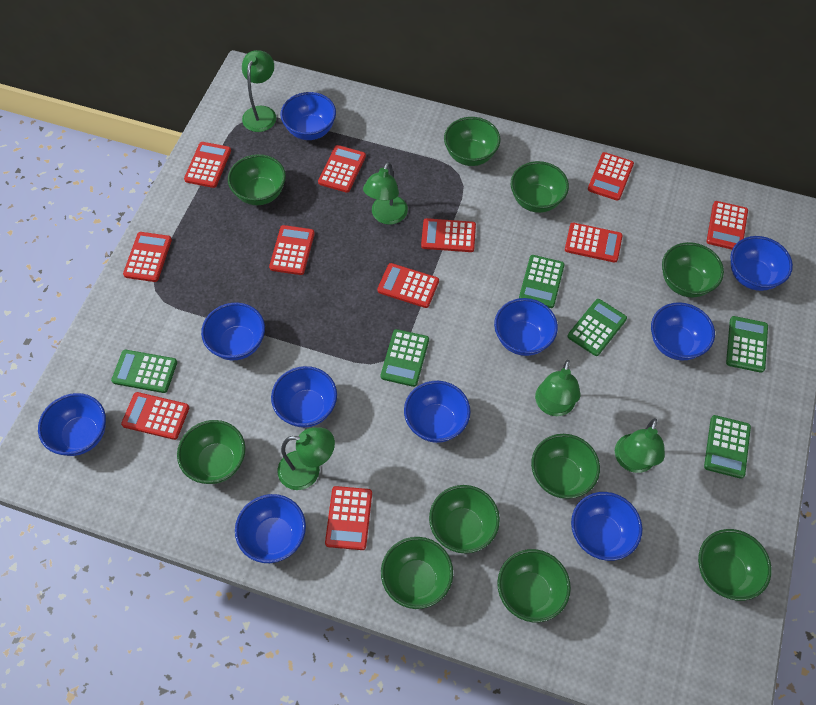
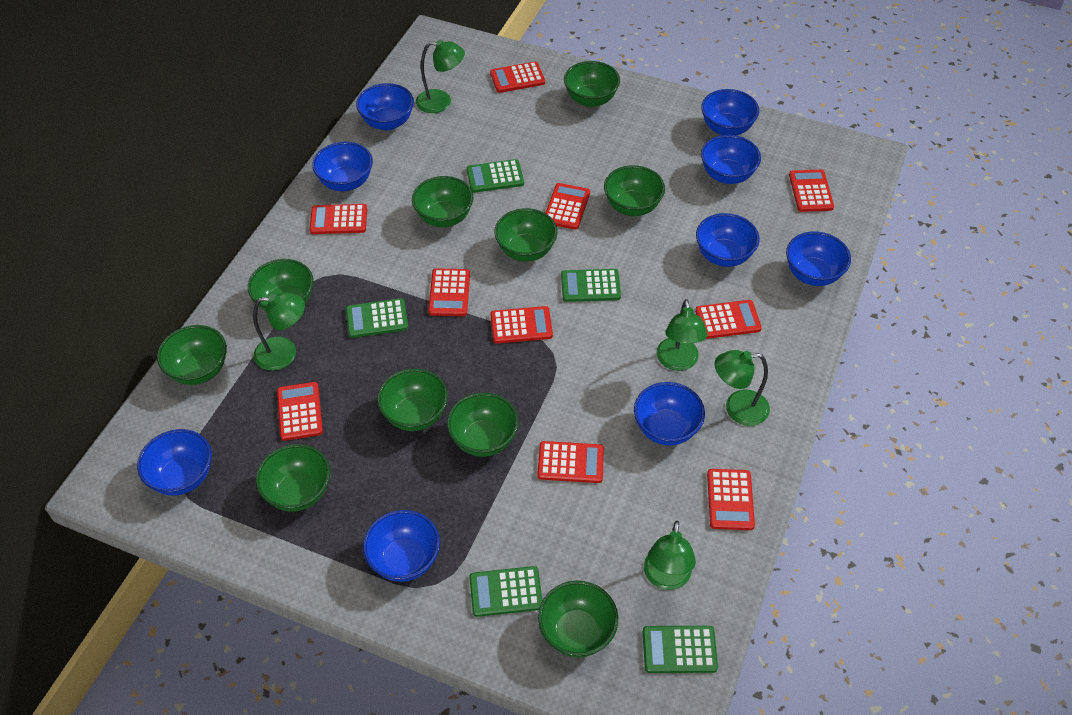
blue bowl: 10 -> 9
green calculator: 6 -> 5
red calculator: 11 -> 10

